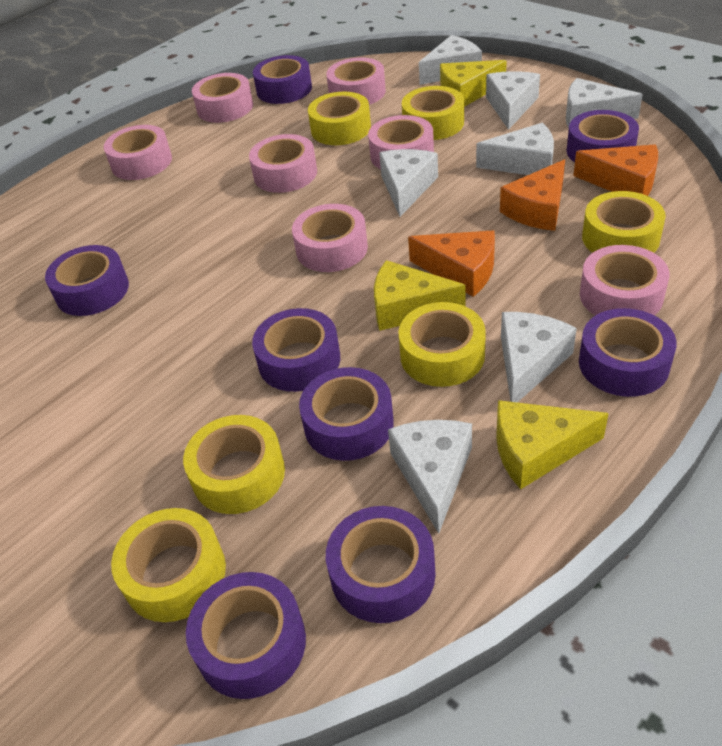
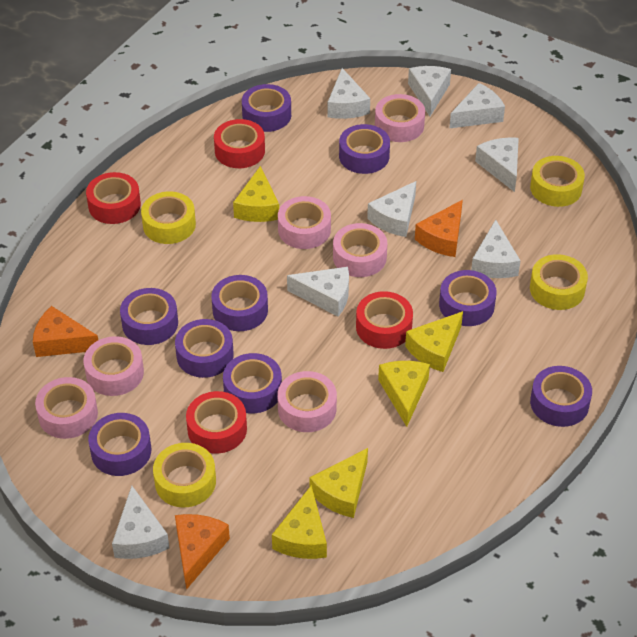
pink tape: 7 -> 6
purple tape: 8 -> 9
red tape: 0 -> 4
white cheese: 7 -> 8
yellow cheese: 3 -> 5
yellow tape: 6 -> 4

